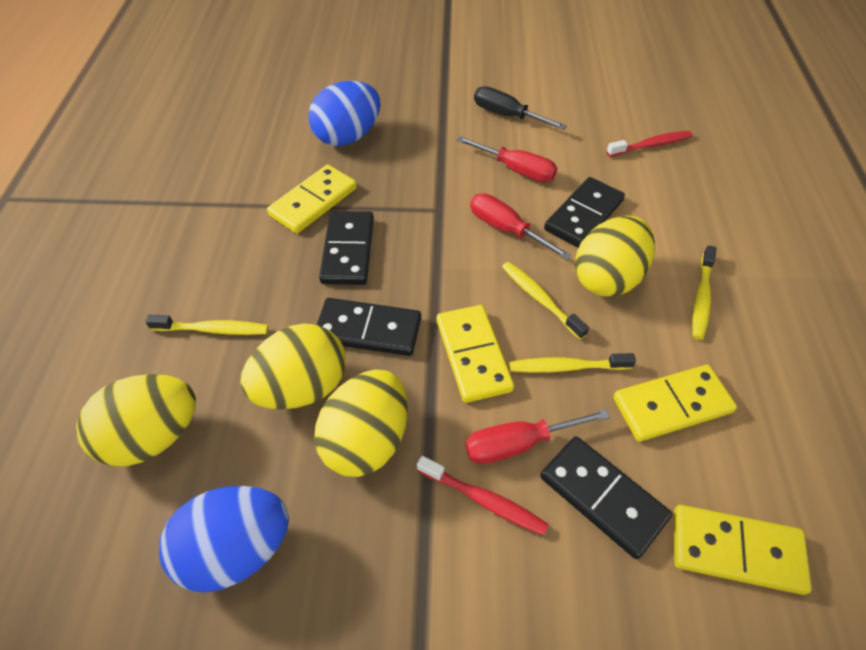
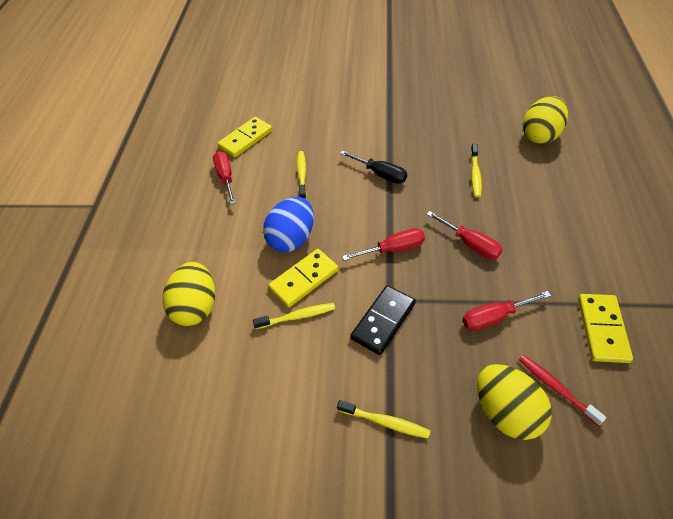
black domino: 4 -> 1
blue egg: 2 -> 1
red screwdriver: 3 -> 4
red toothbrush: 2 -> 1
yellow domino: 4 -> 3
yellow egg: 4 -> 3

